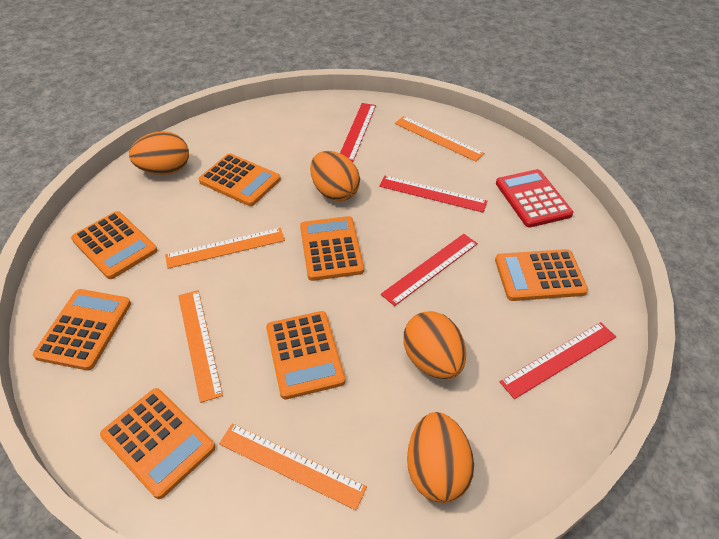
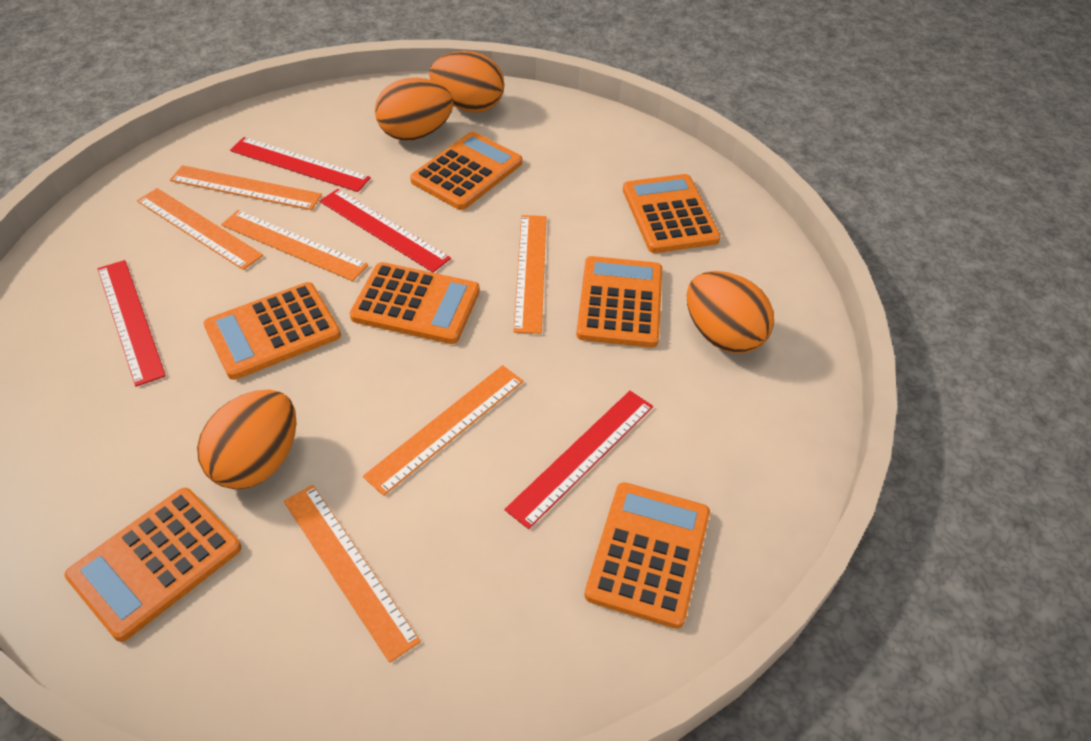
orange ruler: 4 -> 6
red calculator: 1 -> 0

